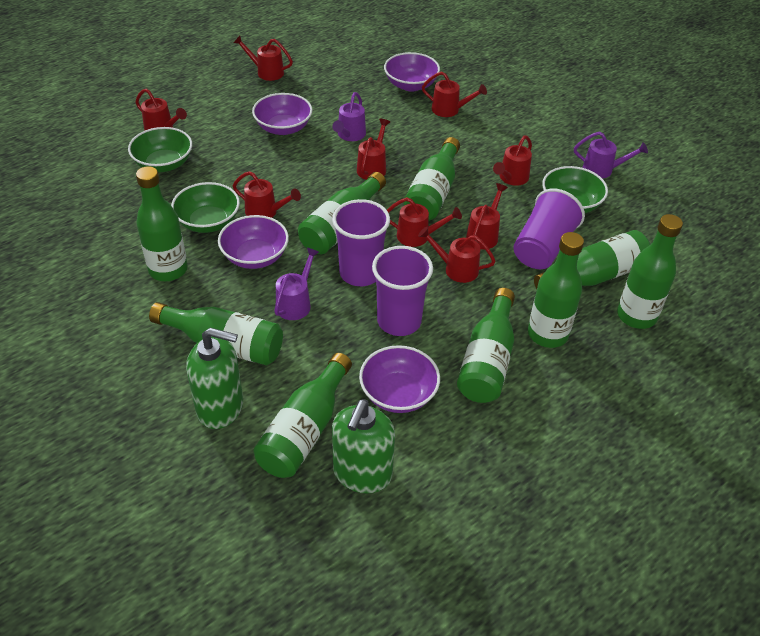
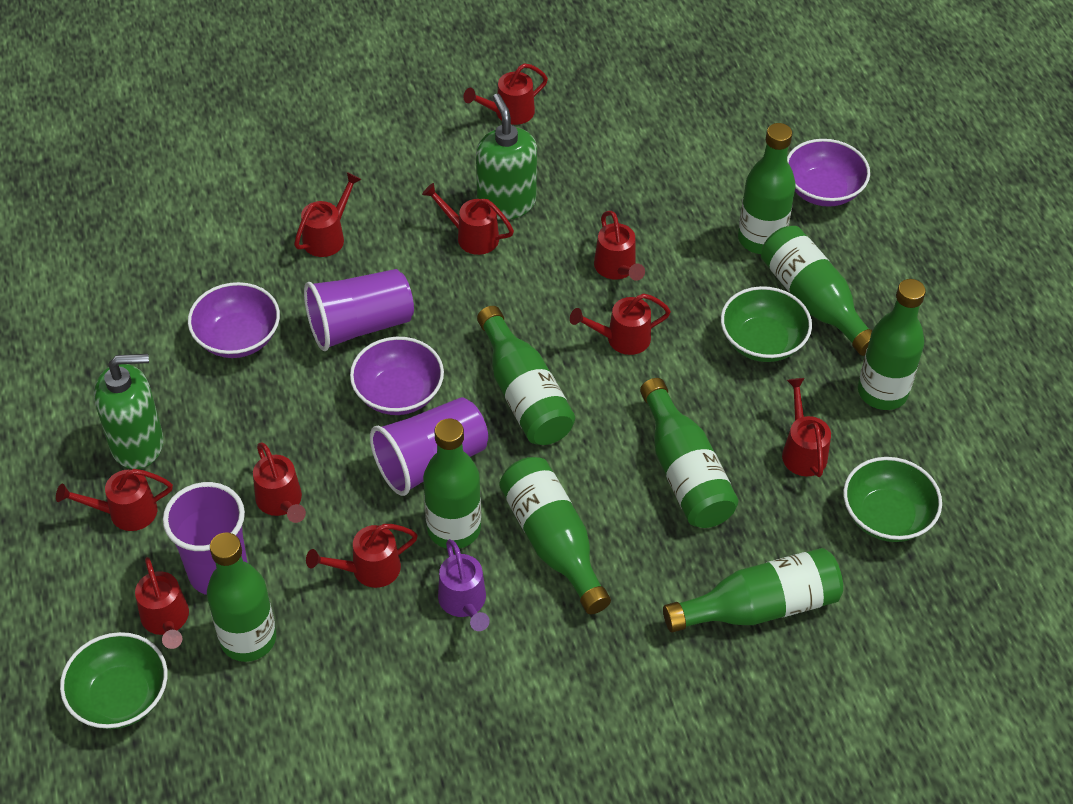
purple bowl: 4 -> 3
purple watering can: 3 -> 1
red watering can: 9 -> 10

